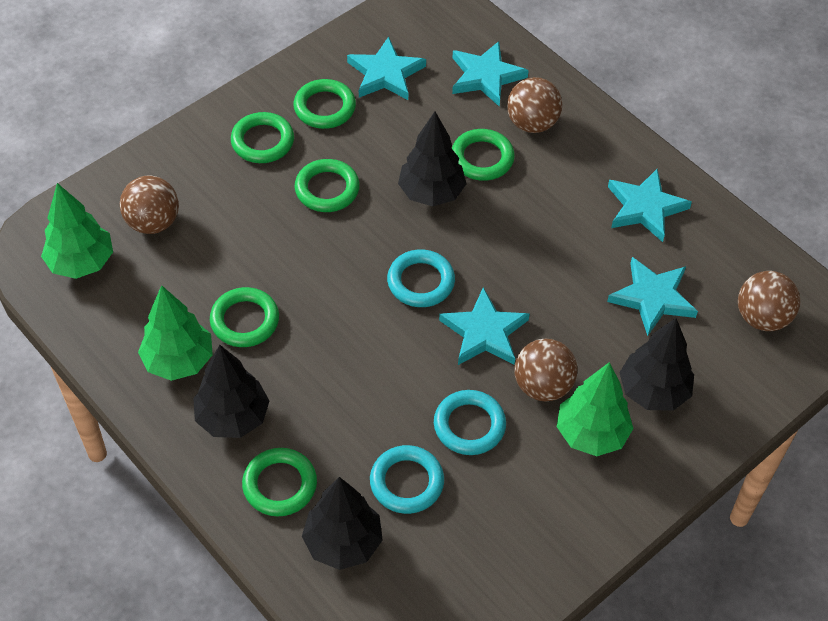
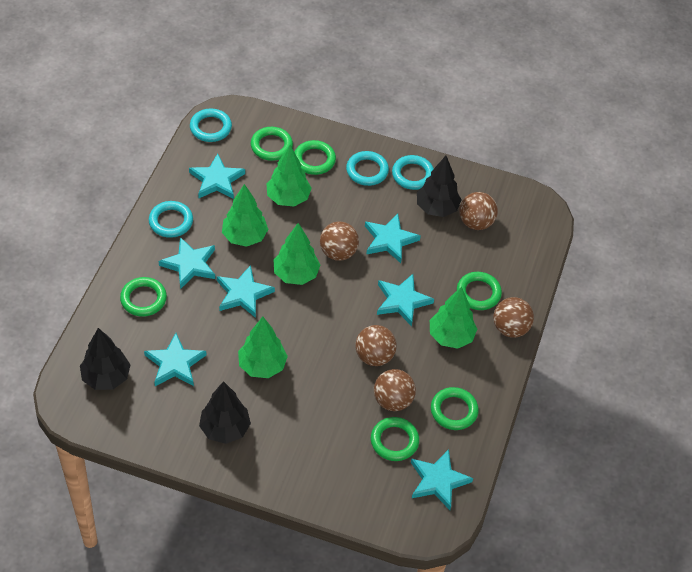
black tree: 4 -> 3
brown ball: 4 -> 5
green tree: 3 -> 5
turquoise ring: 3 -> 4
turquoise star: 5 -> 7

